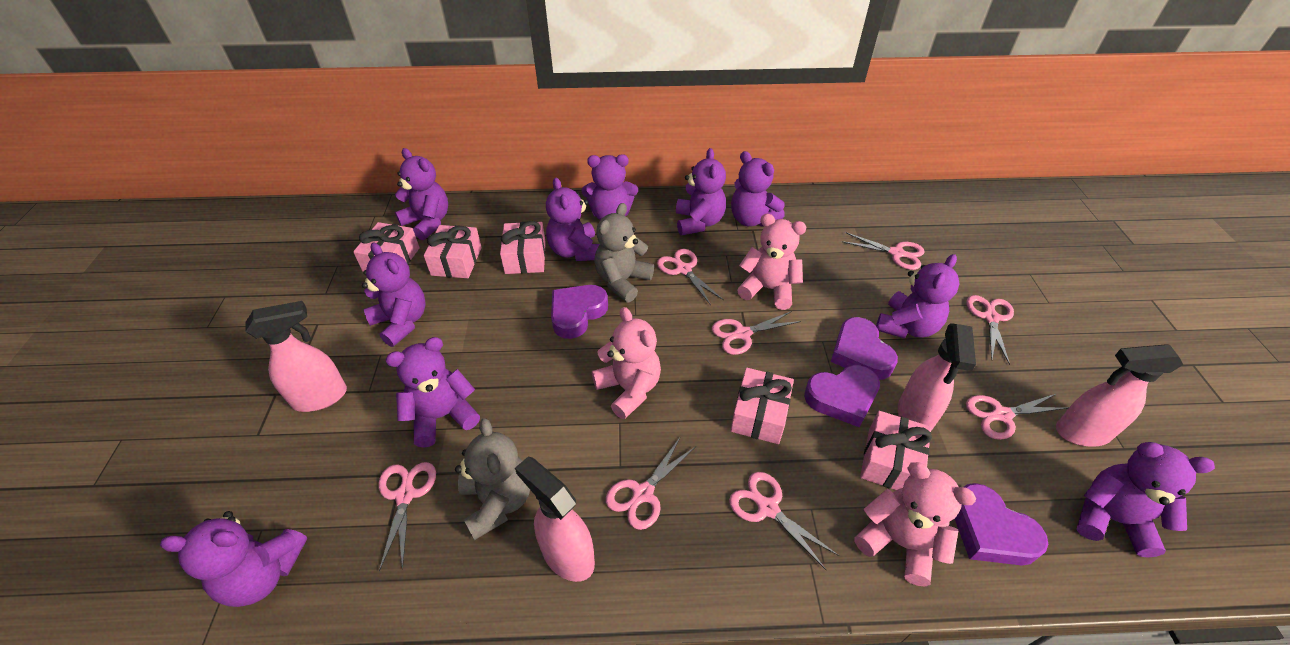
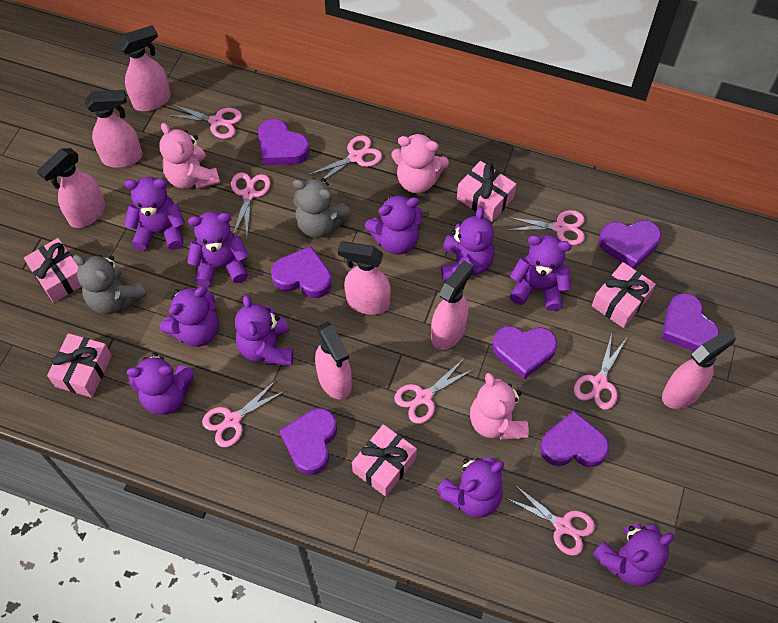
pink spray bottle: 4 -> 7
purple heart: 4 -> 7

